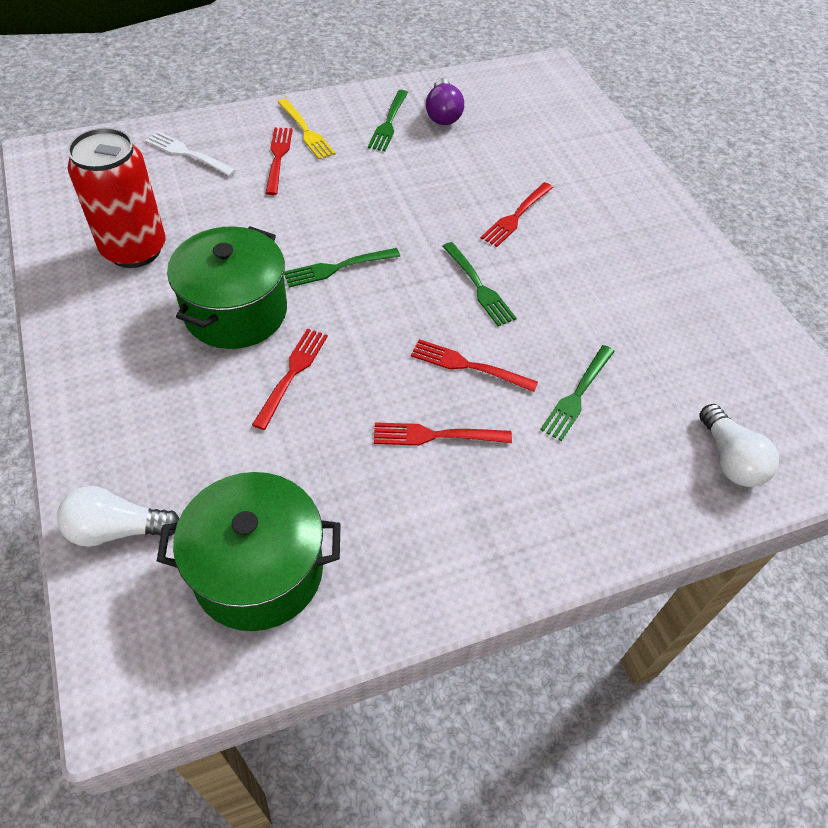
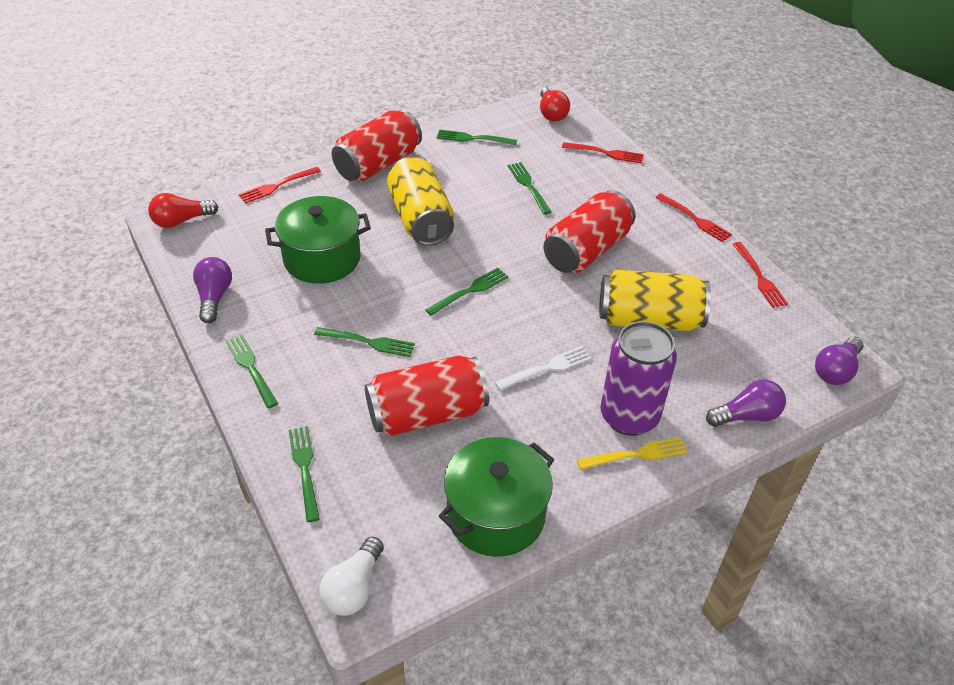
green fork: 4 -> 6
purple can: 0 -> 1
purple light bulb: 1 -> 3
red can: 1 -> 3
red fork: 5 -> 4
red light bulb: 0 -> 2
white light bulb: 2 -> 1
yellow can: 0 -> 2

